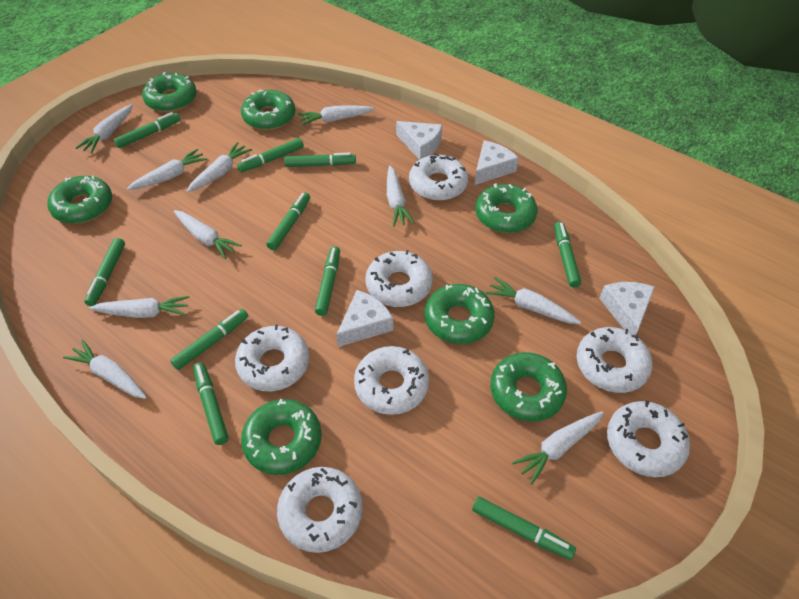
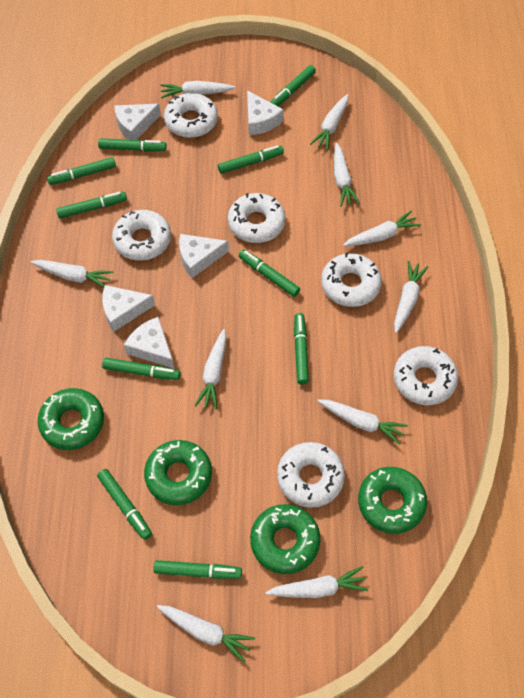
green donut: 7 -> 4
white cheese: 4 -> 5
white donut: 7 -> 6

